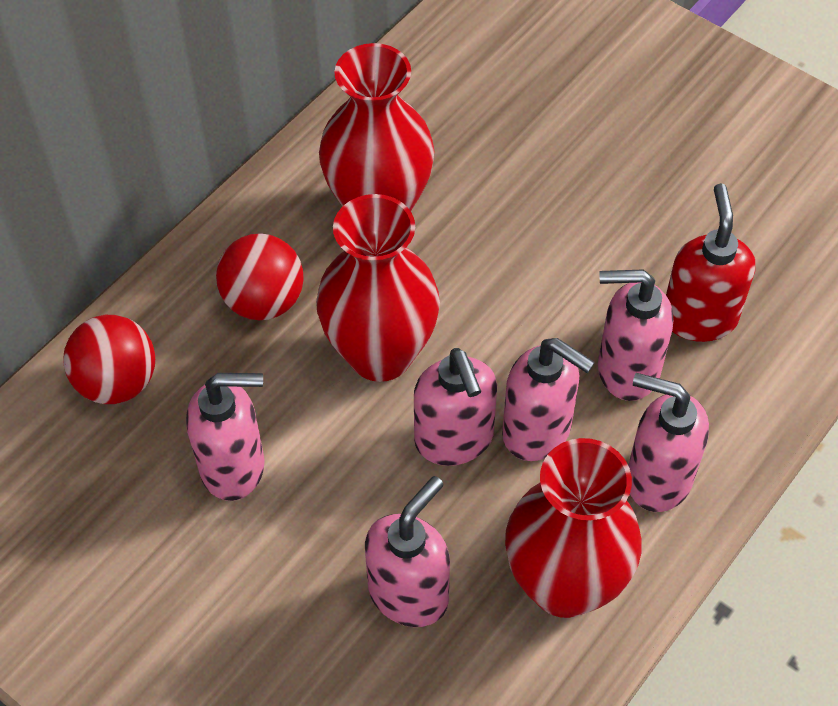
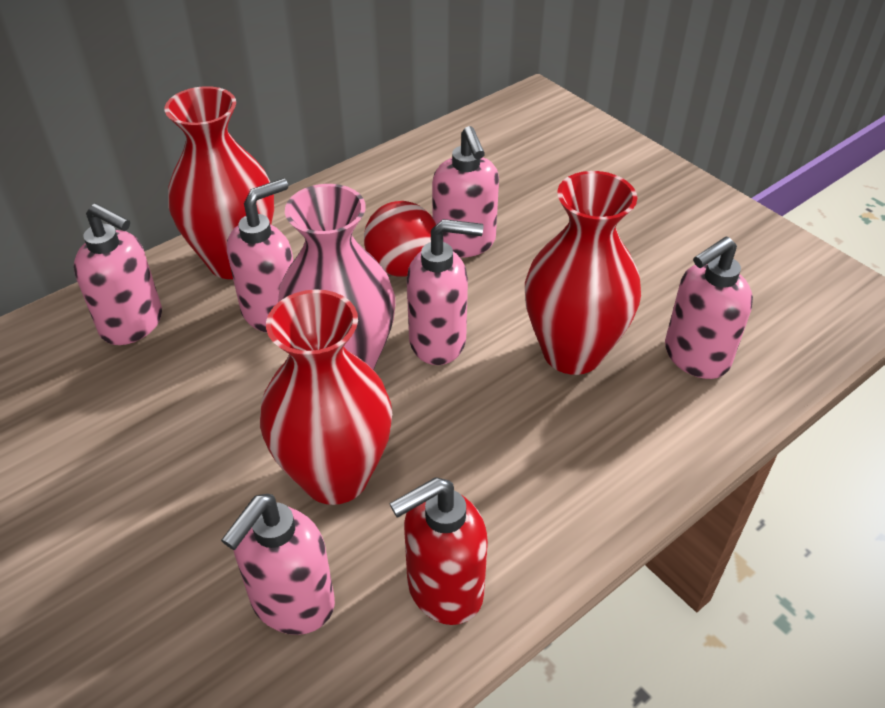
pink vase: 0 -> 1
red ball: 2 -> 1

